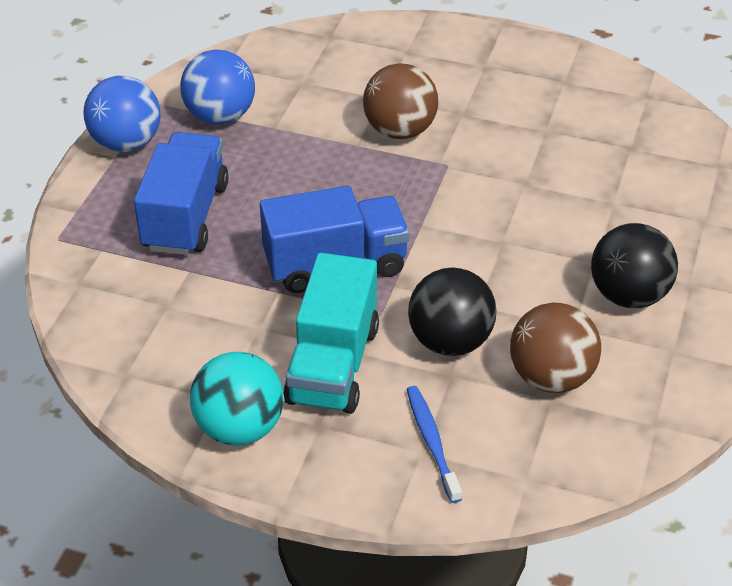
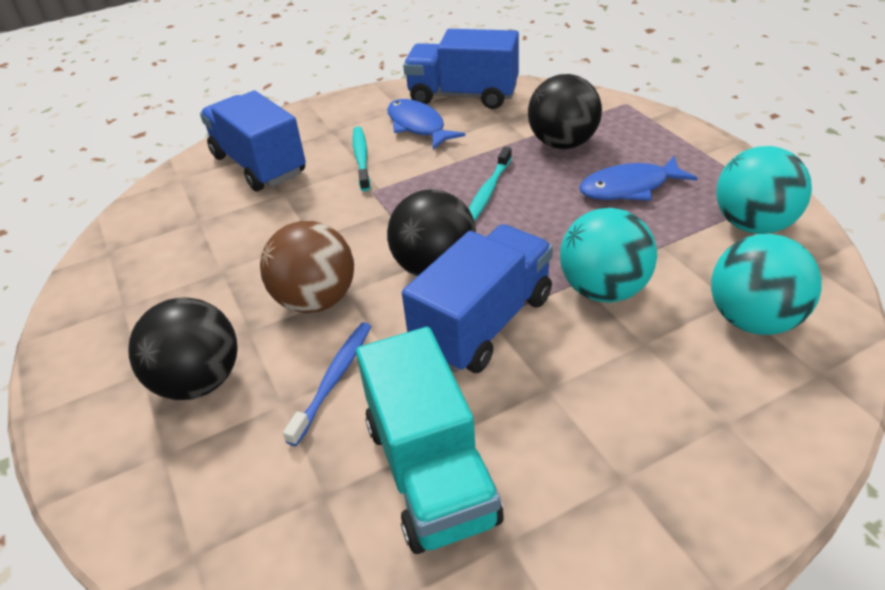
black ball: 2 -> 3
blue ball: 2 -> 0
blue fish: 0 -> 2
blue truck: 2 -> 3
brown ball: 2 -> 1
turquoise ball: 1 -> 3
turquoise toothbrush: 0 -> 2

